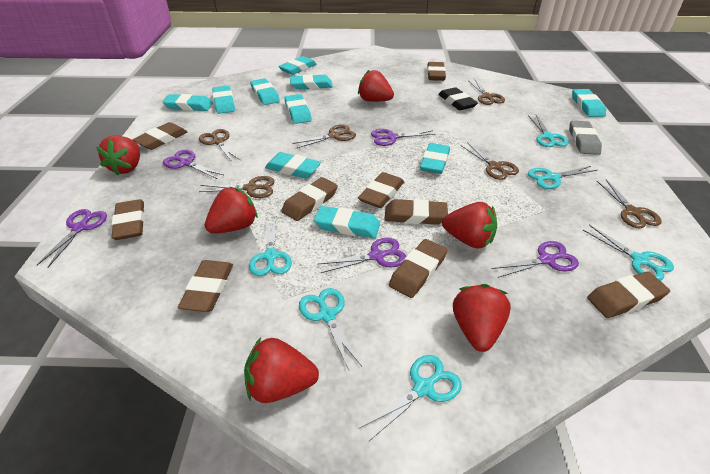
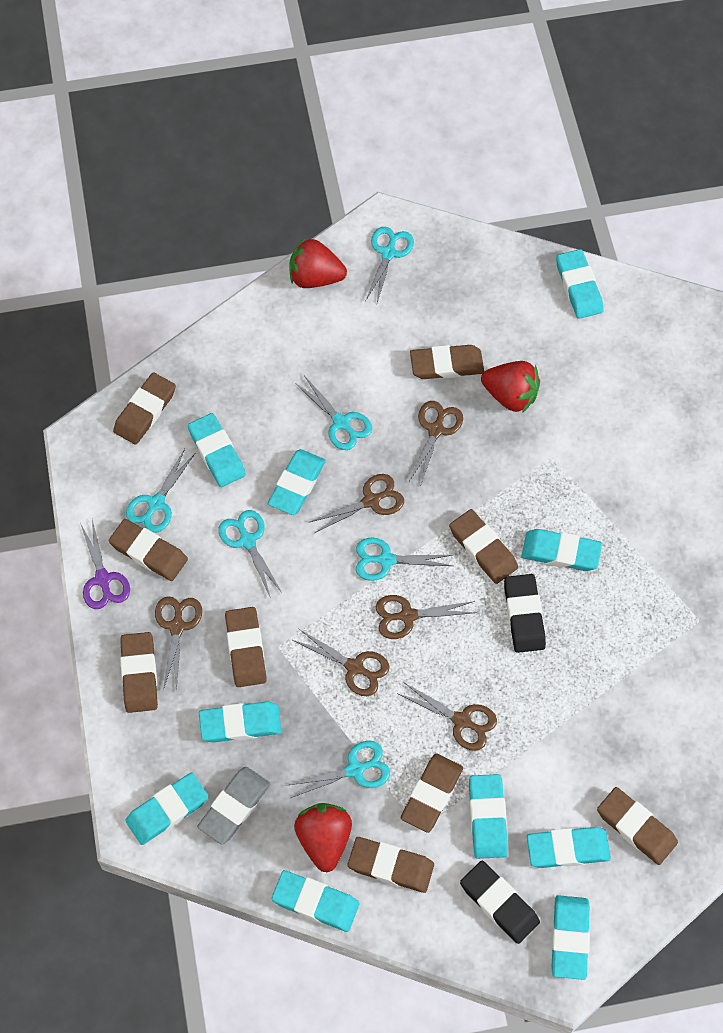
black eraser: 1 -> 2
purple scissors: 5 -> 1
red strawberry: 6 -> 3

